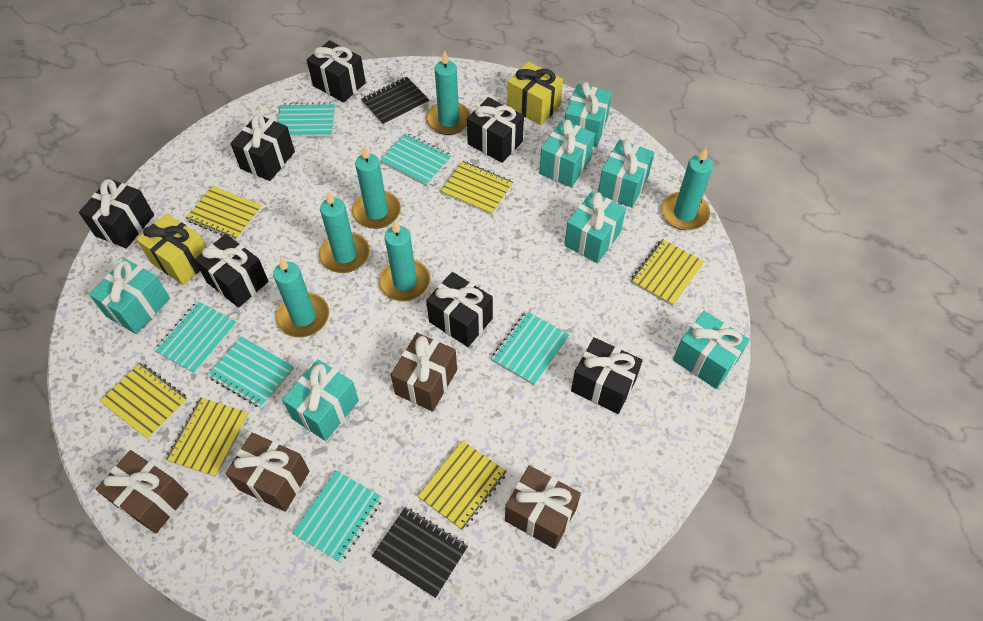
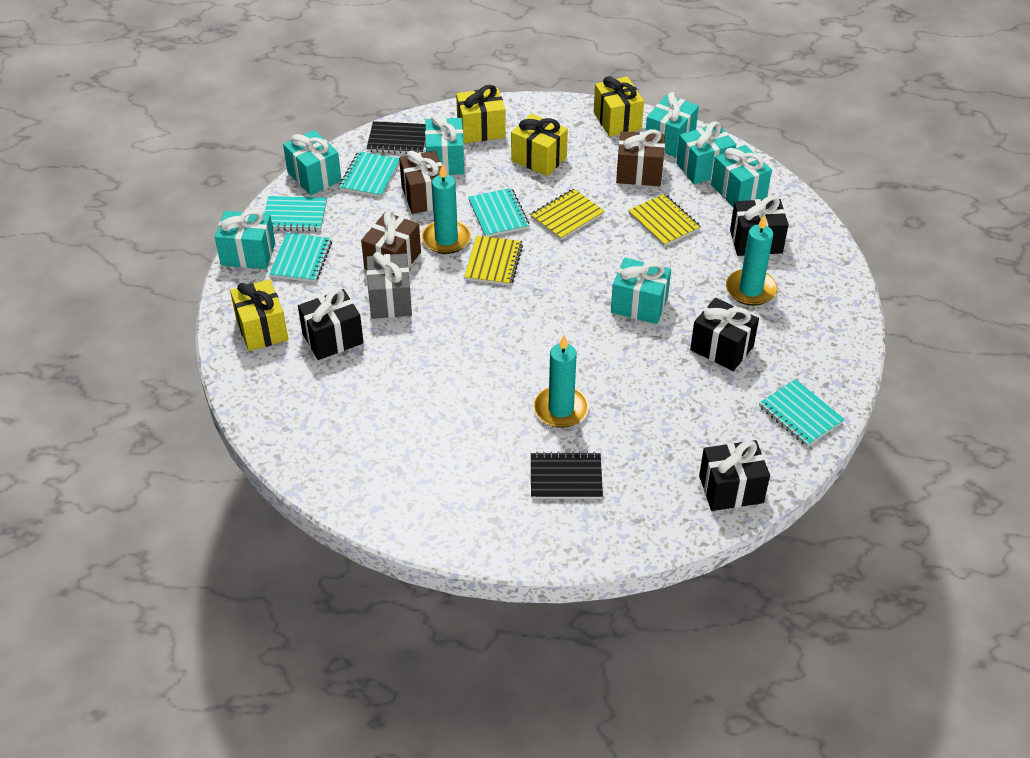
black gift: 7 -> 4
brown gift: 4 -> 3
grey gift: 0 -> 1
turquoise candle: 6 -> 3
turquoise notebook: 6 -> 5
yellow gift: 2 -> 4
yellow notebook: 6 -> 3

